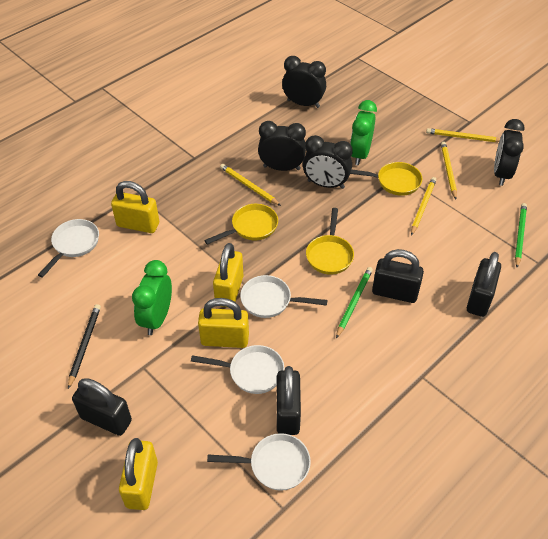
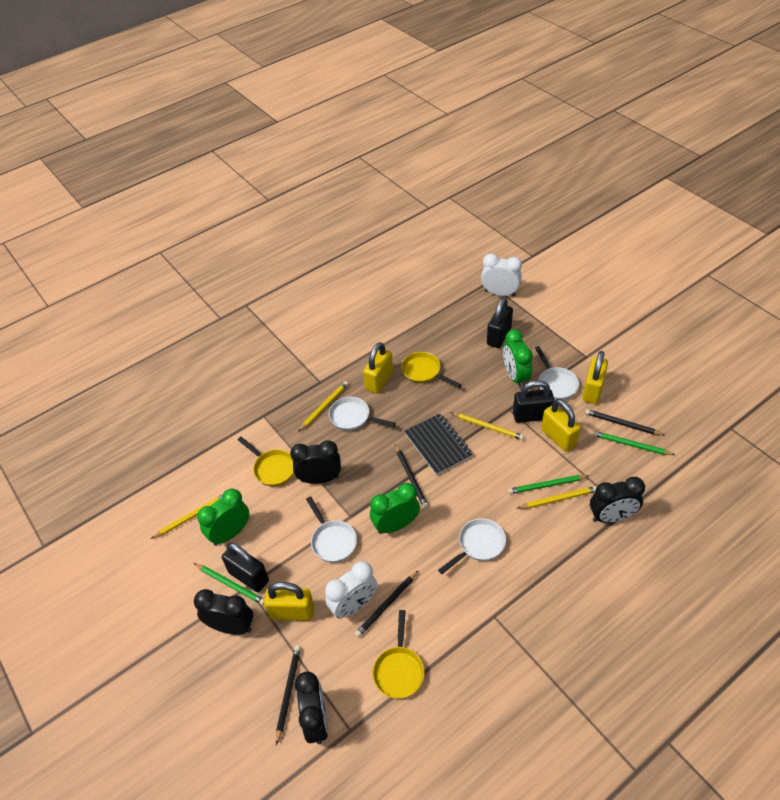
black notebook: 0 -> 1
black padlock: 4 -> 3
black pencil: 1 -> 4
green clock: 2 -> 3
green pencil: 2 -> 3
white clock: 0 -> 2

